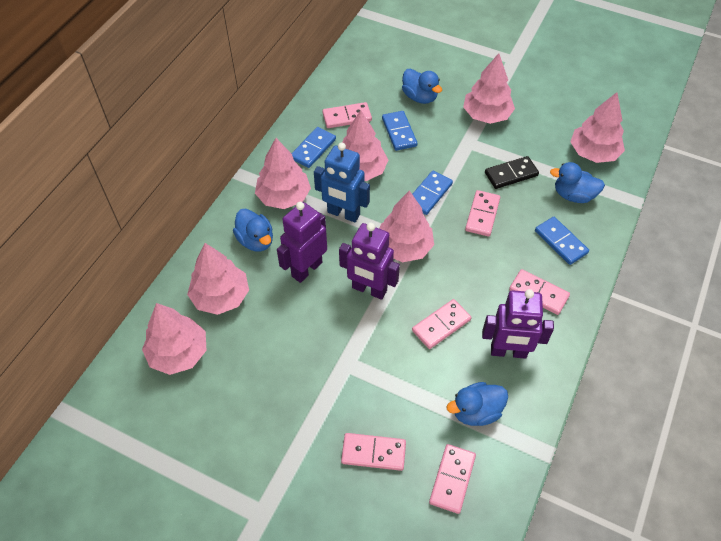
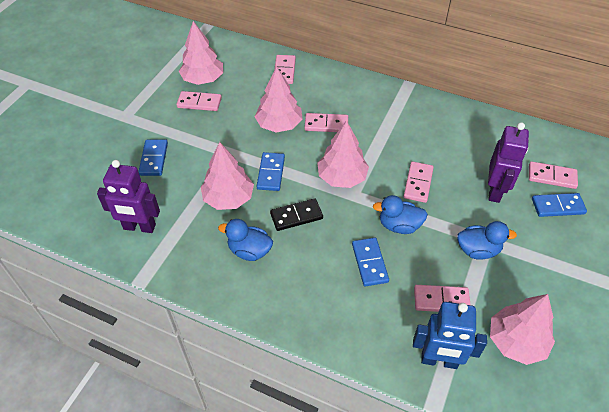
blue duck: 4 -> 3
pink tree: 7 -> 5
purple robot: 3 -> 2

